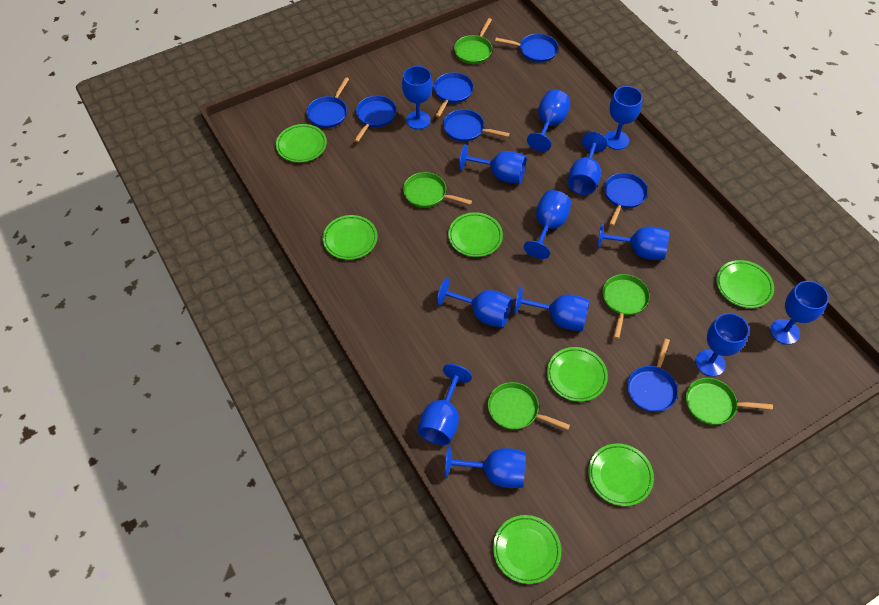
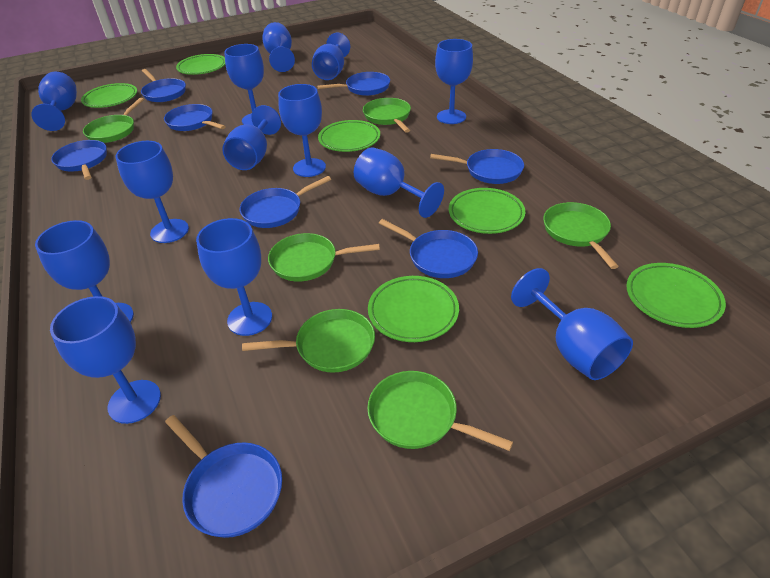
blue pan: 7 -> 8
green pan: 5 -> 6
green plate: 7 -> 6

